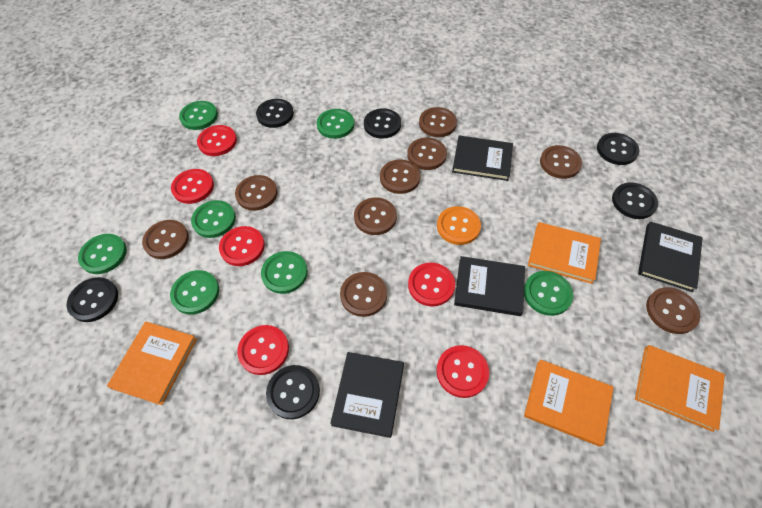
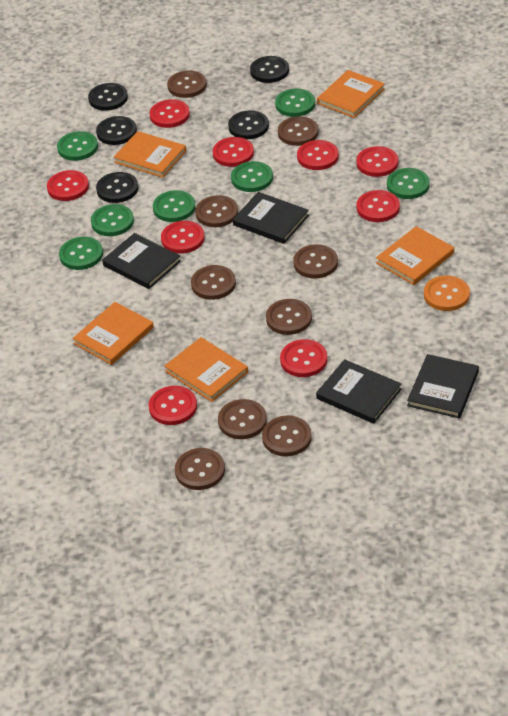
black button: 6 -> 5
orange book: 4 -> 5
red button: 6 -> 9

